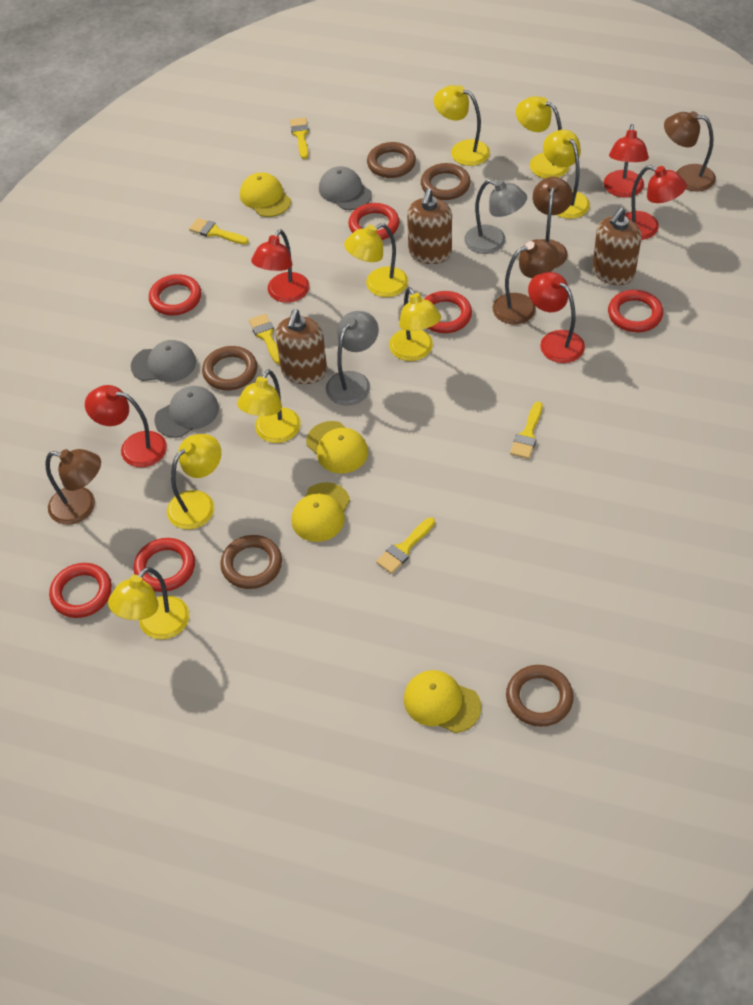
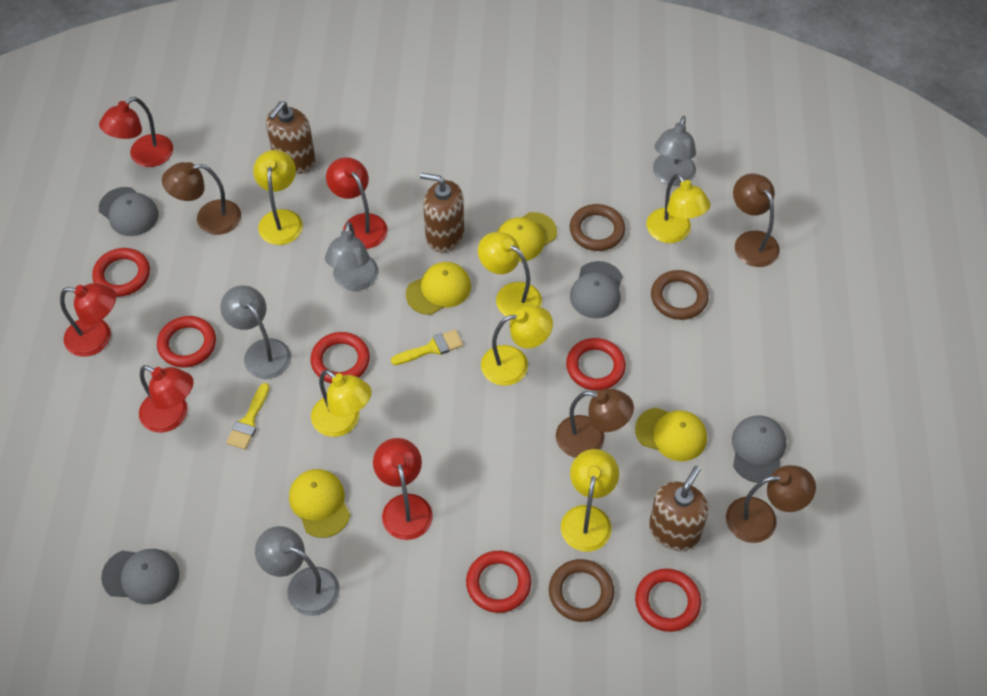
brown ring: 5 -> 3
grey cap: 3 -> 4
grey lamp: 2 -> 4
yellow brush: 5 -> 2
yellow lamp: 8 -> 6

